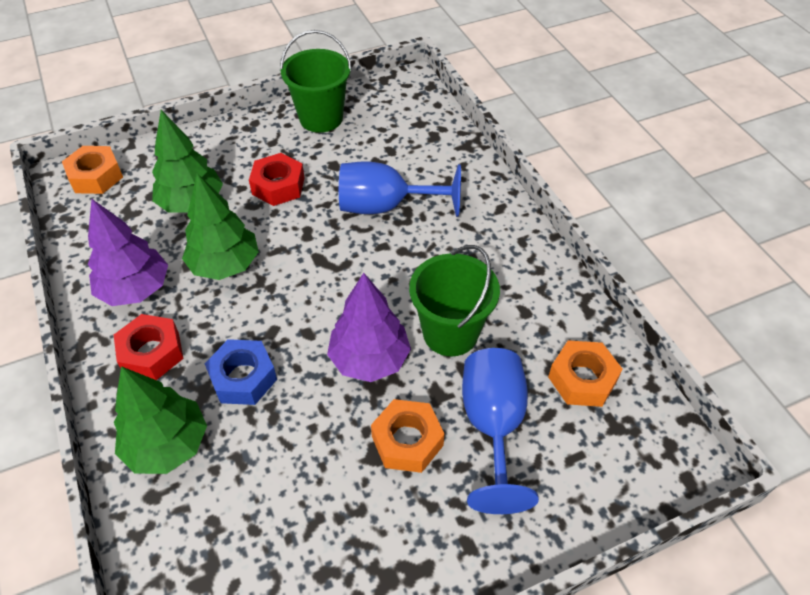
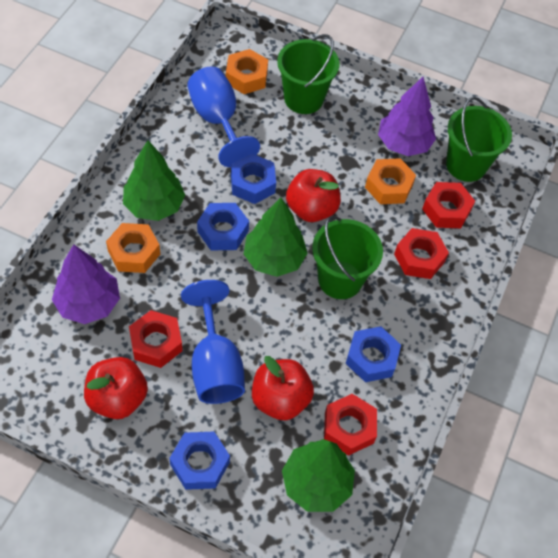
blue nut: 1 -> 4
green bucket: 2 -> 3
red apple: 0 -> 3
red nut: 2 -> 4

